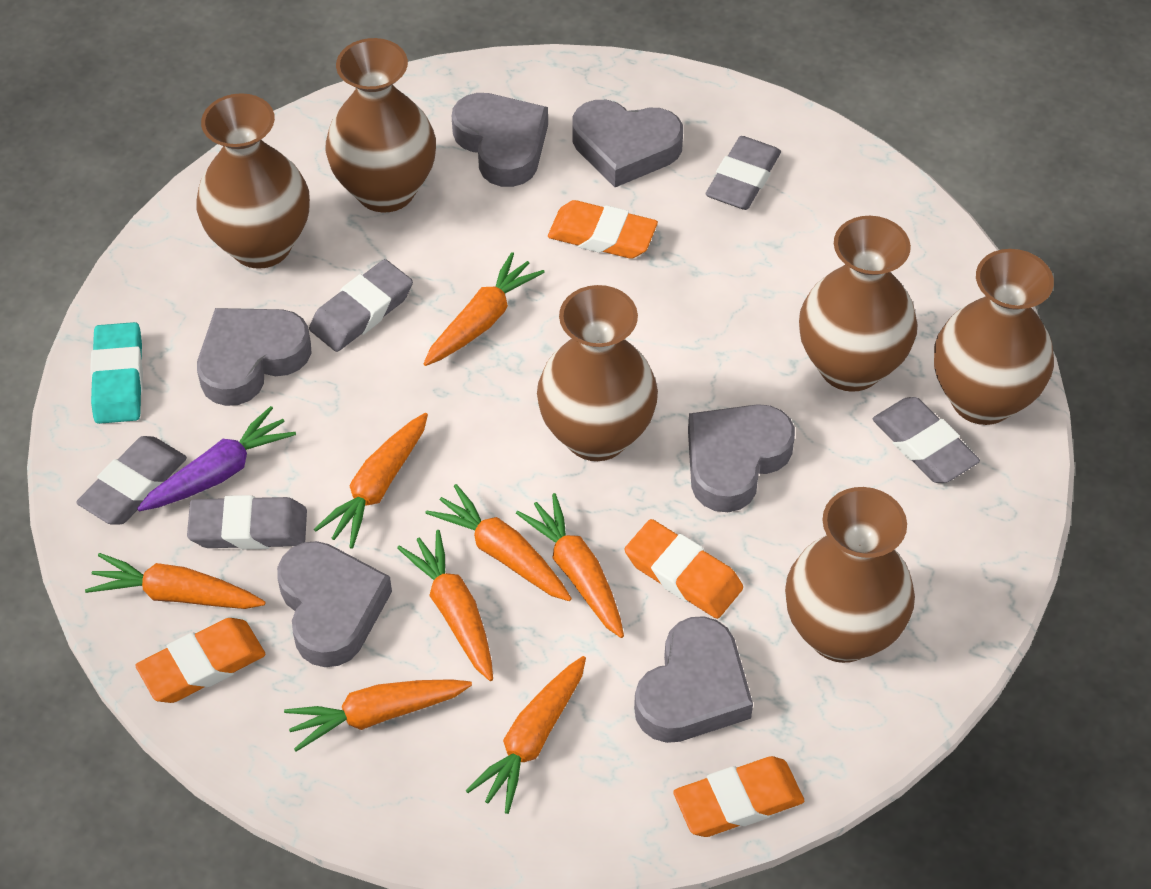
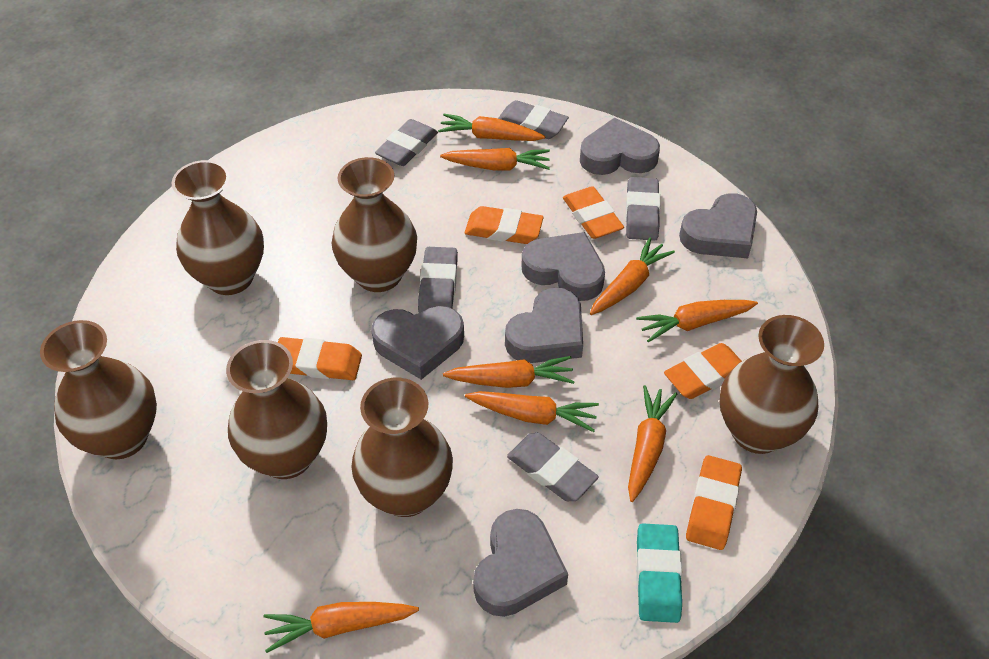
orange eraser: 4 -> 5
purple carrot: 1 -> 0

